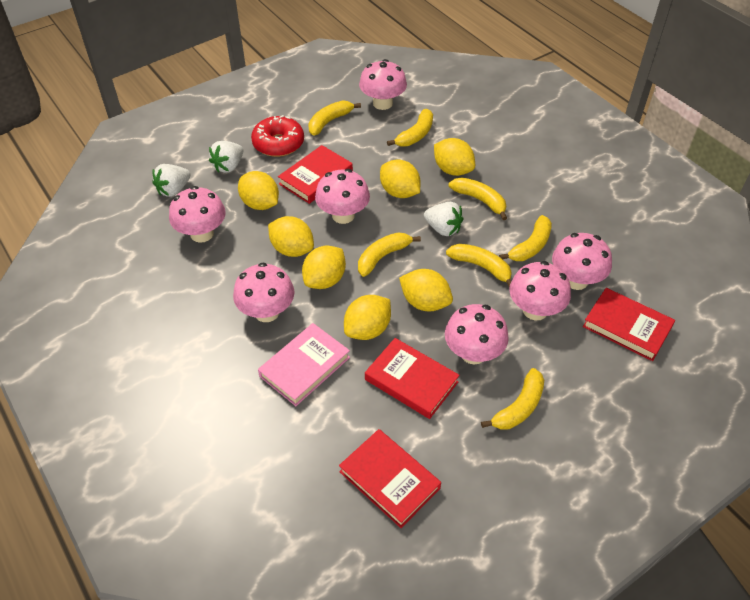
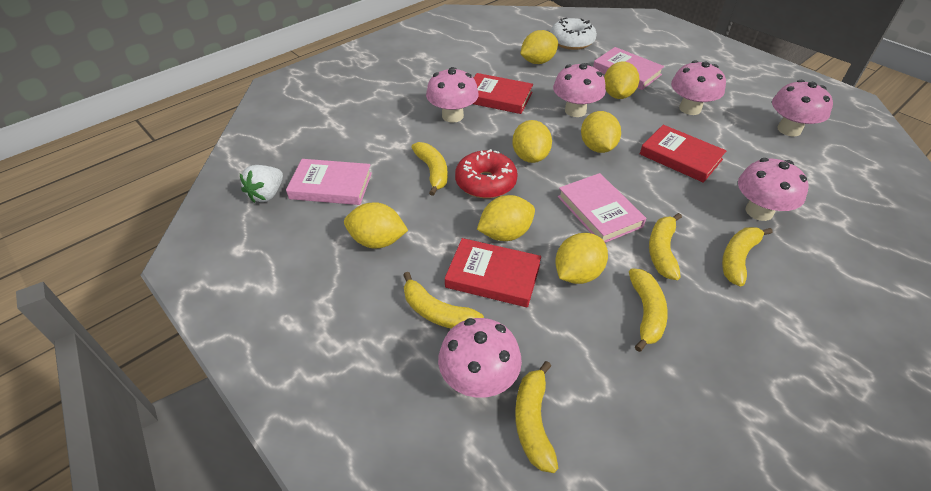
pink book: 1 -> 3
pink mushroom: 7 -> 6
red book: 4 -> 3
white donut: 0 -> 1
white strawberry: 3 -> 1
yellow banana: 7 -> 6

